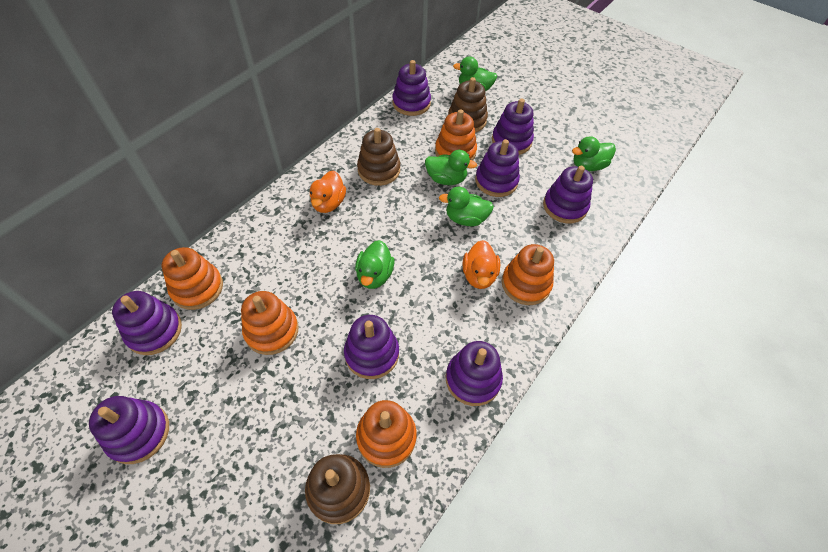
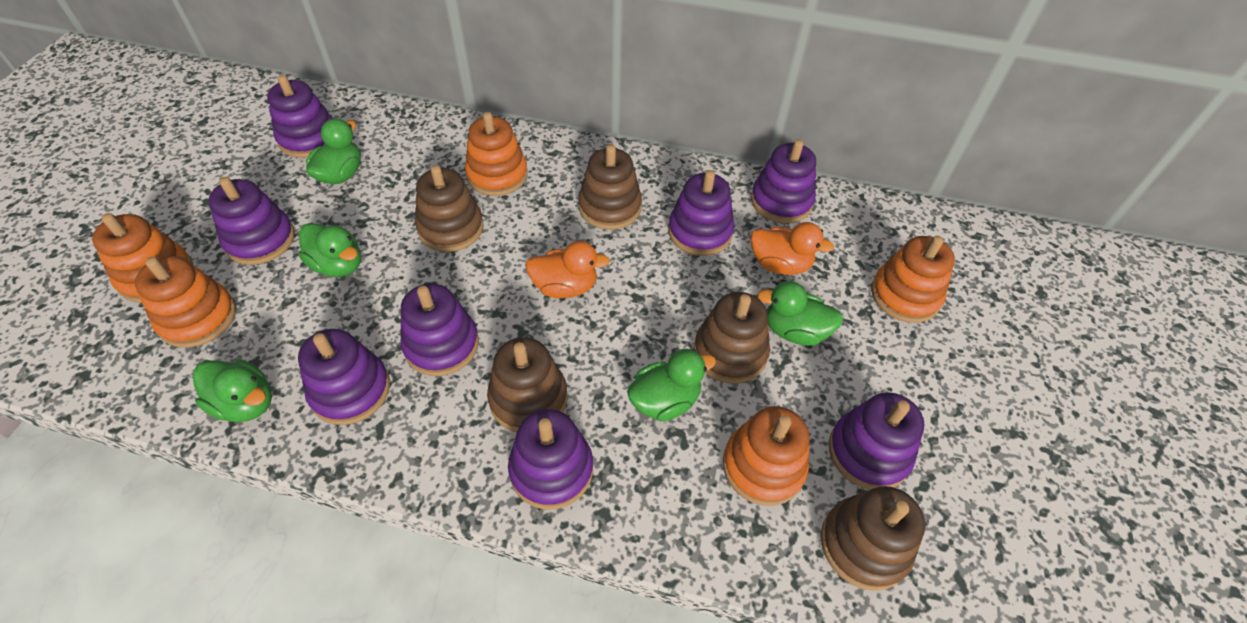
brown stacking toy: 3 -> 5

